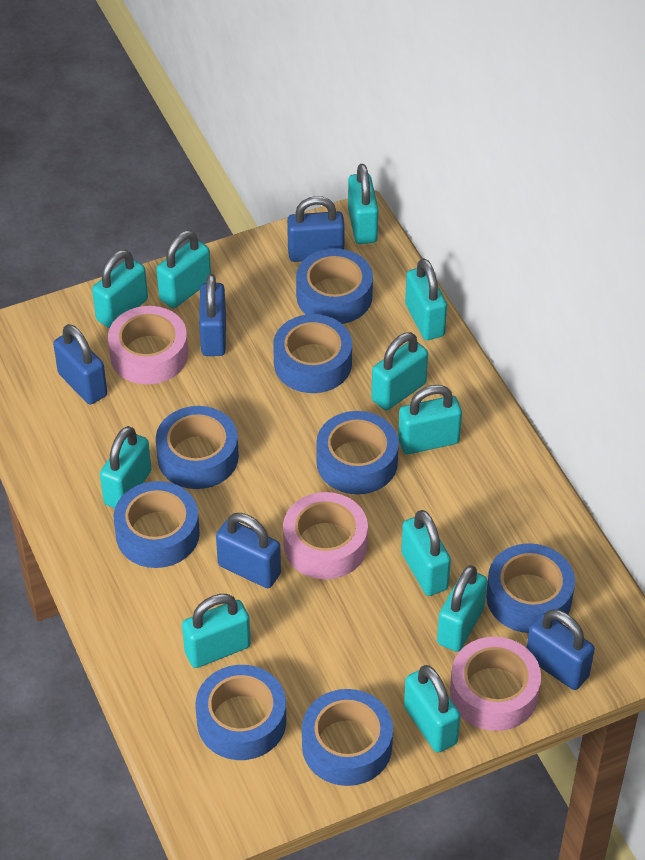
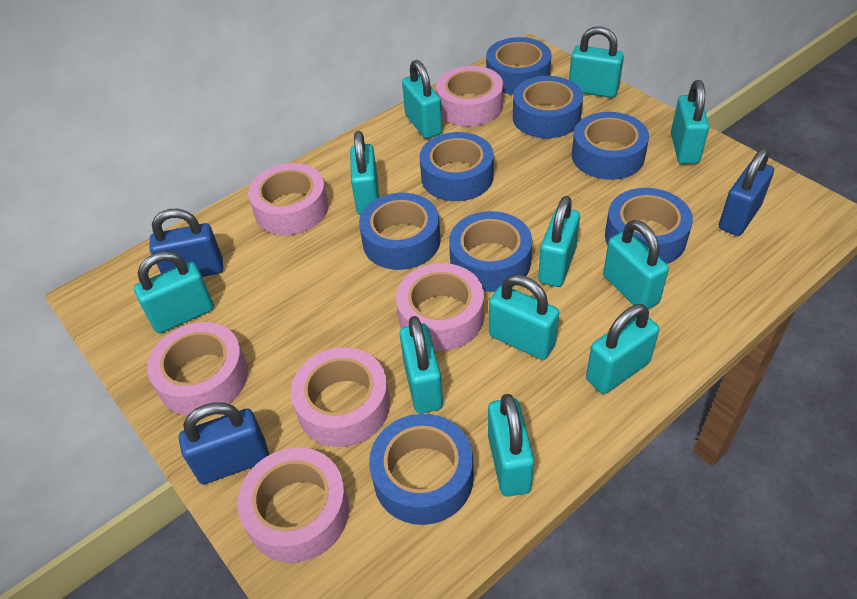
blue padlock: 5 -> 3
pink tape: 3 -> 6

